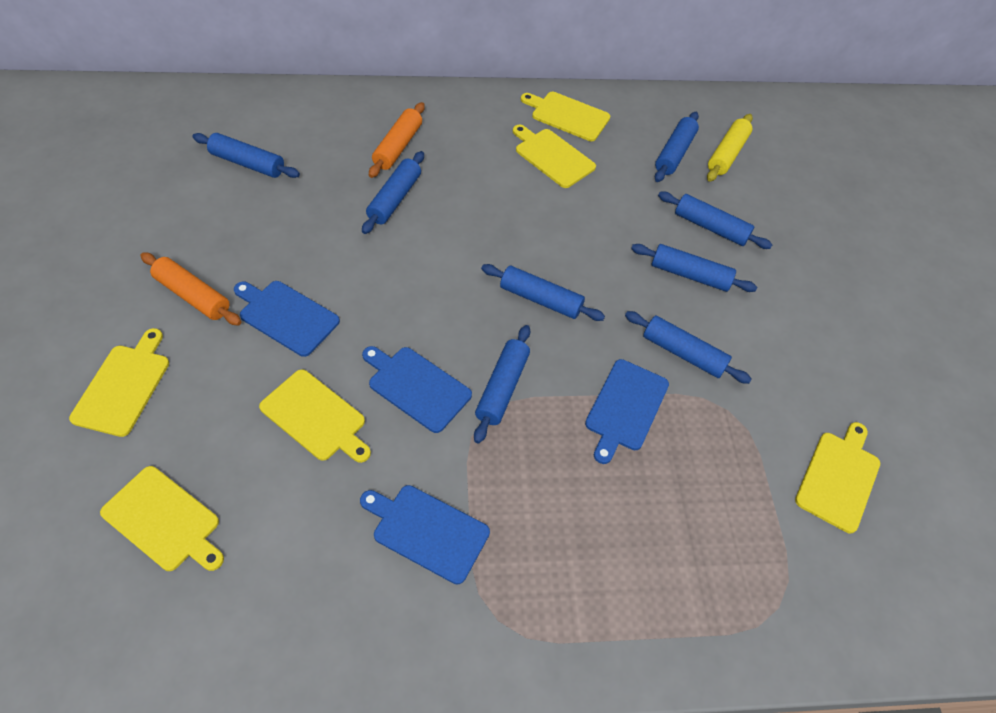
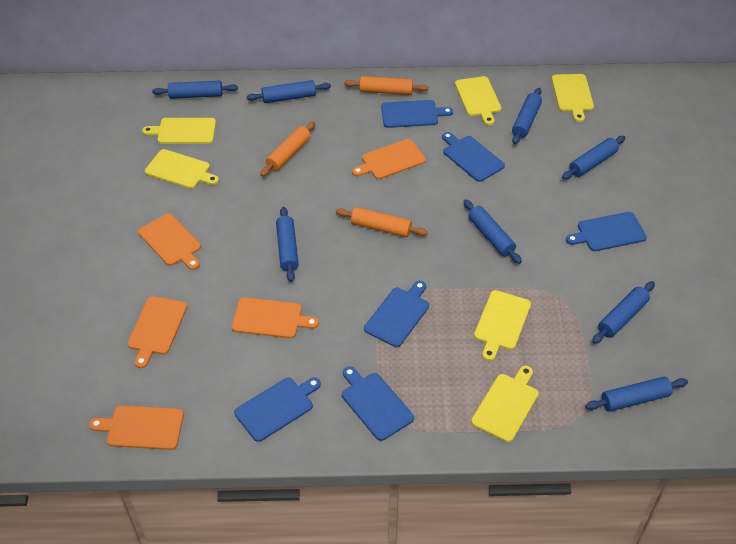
blue cutting board: 4 -> 6
orange cutting board: 0 -> 5
orange rolling pin: 2 -> 3
yellow rolling pin: 1 -> 0

